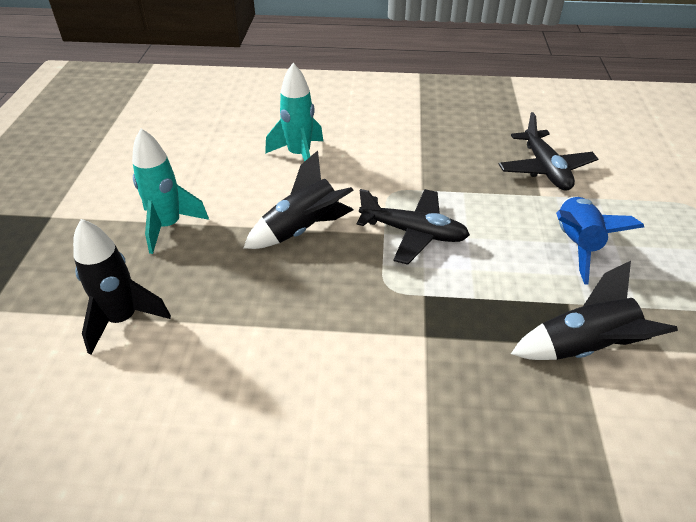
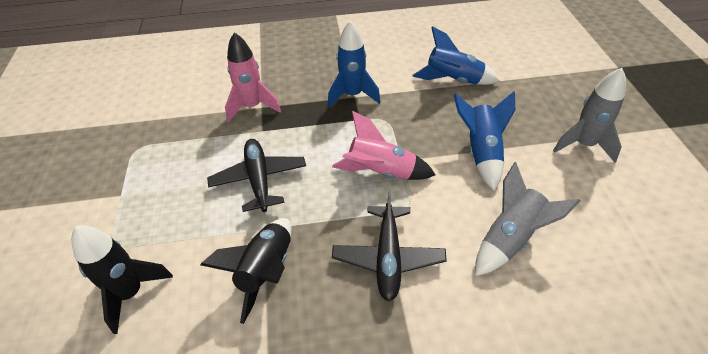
black rocket: 3 -> 2
blue rocket: 1 -> 3
grey rocket: 0 -> 2
pink rocket: 0 -> 2
turquoise rocket: 2 -> 0

